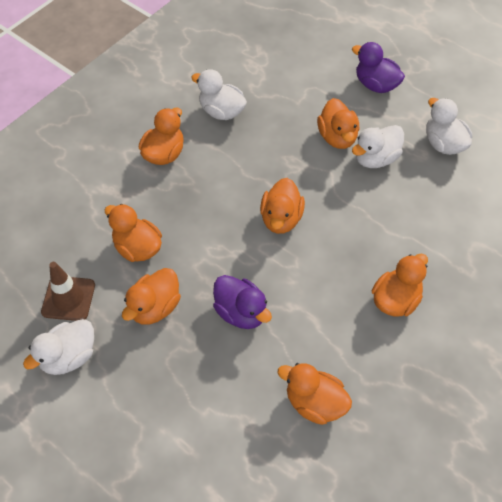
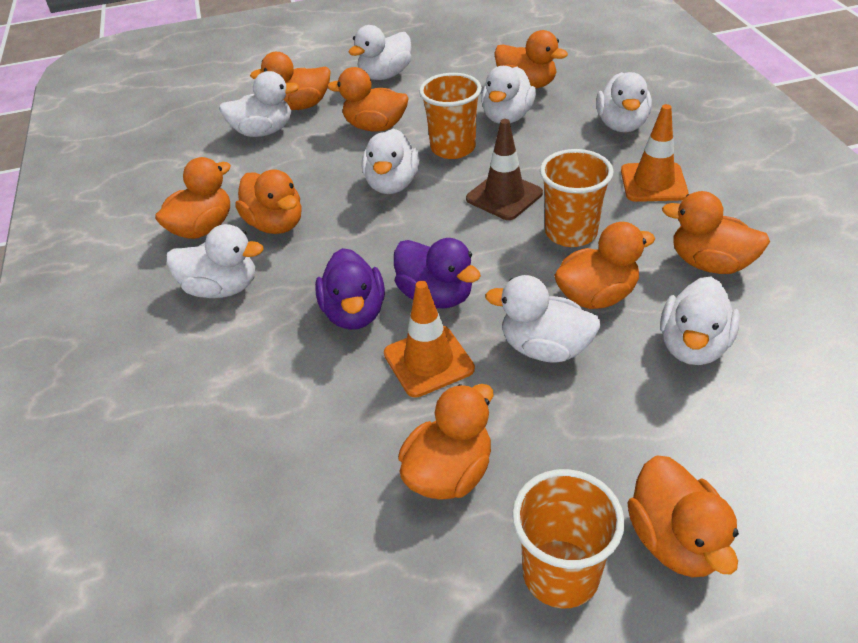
orange cup: 0 -> 3
orange duck: 7 -> 9
orange traffic cone: 0 -> 2
white duck: 4 -> 8

